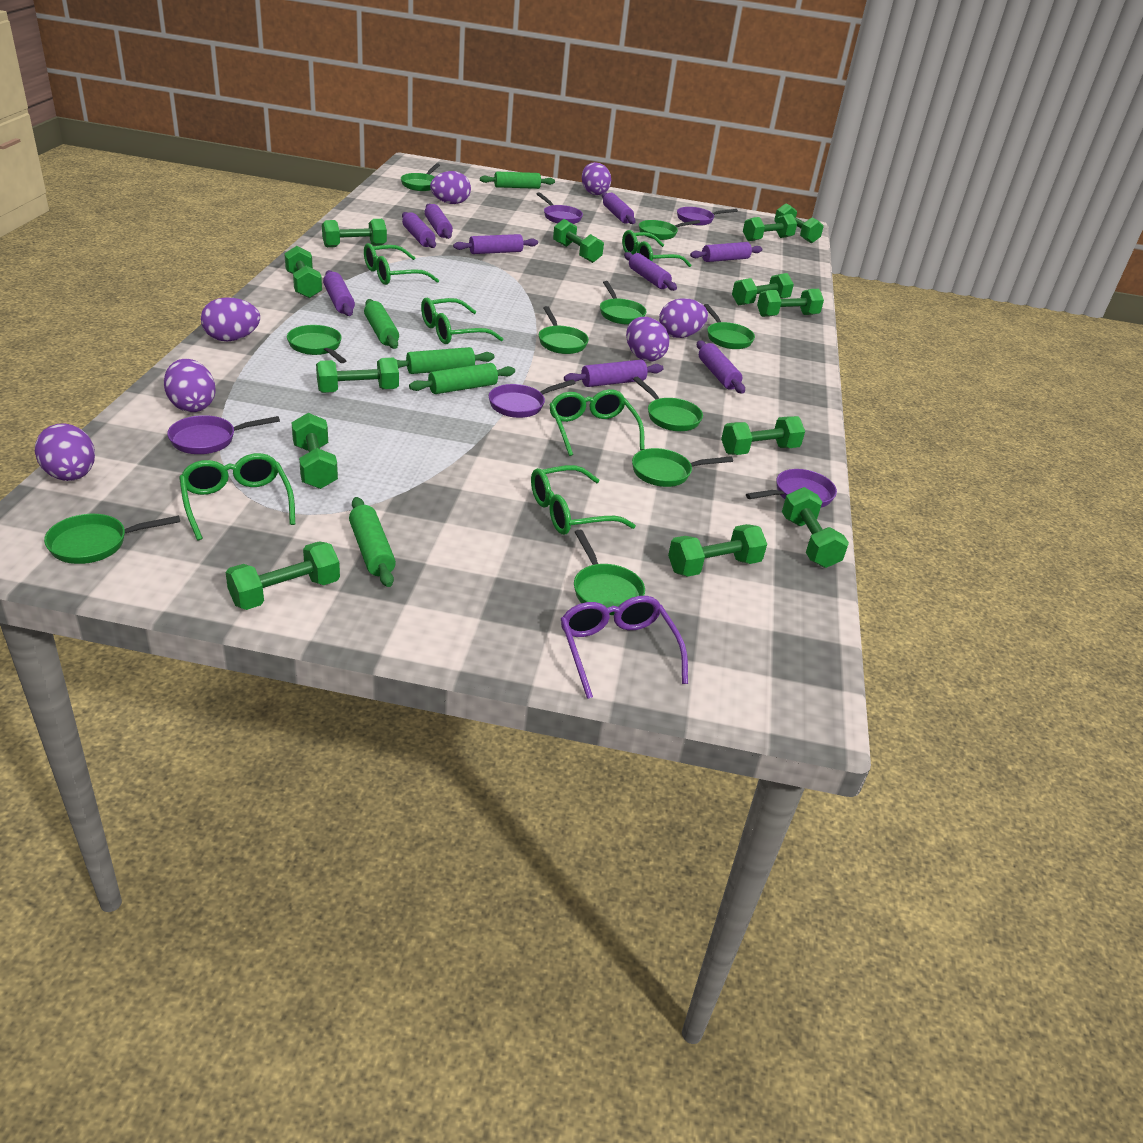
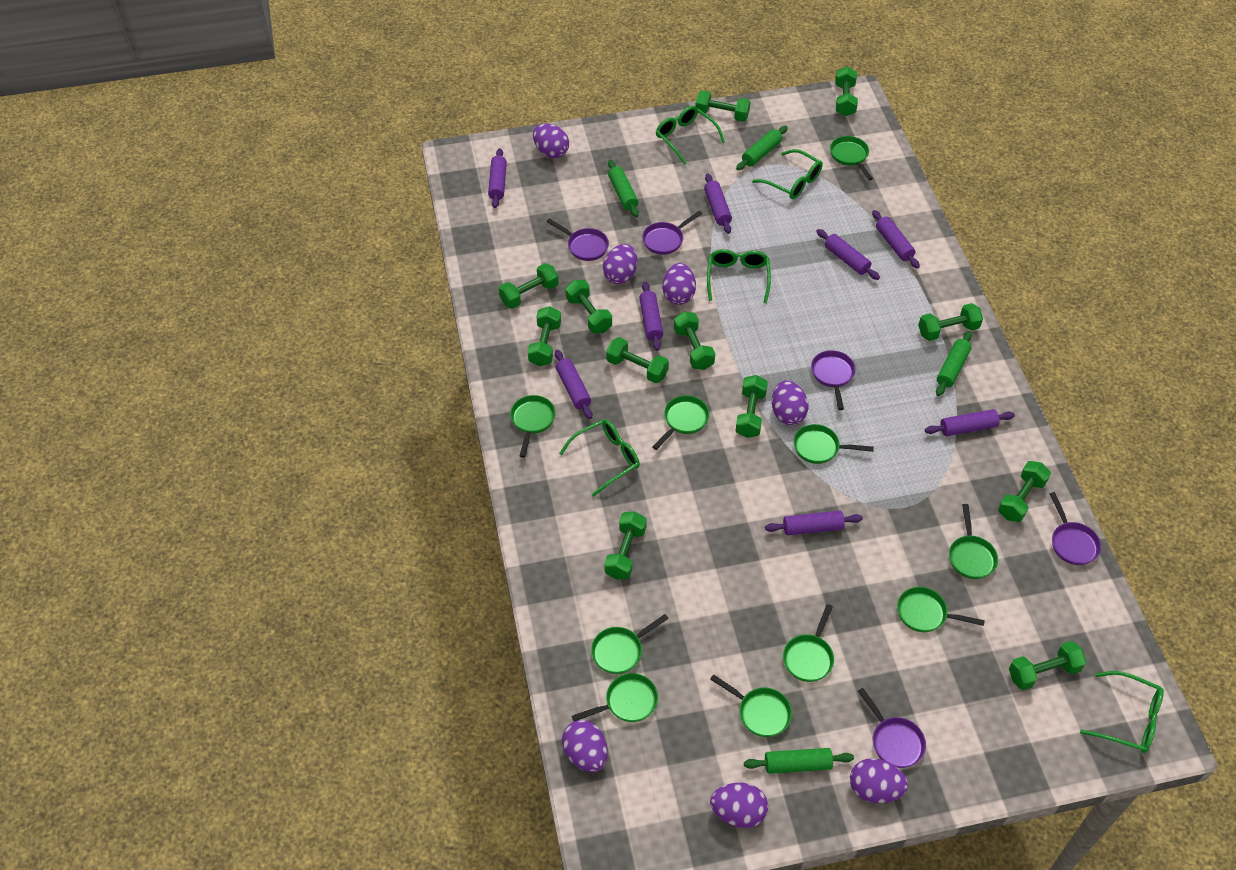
green dumbbell: 13 -> 12
green glasses: 6 -> 5
green rolling pin: 5 -> 4
purple glasses: 1 -> 0
purple rolling pin: 9 -> 8

